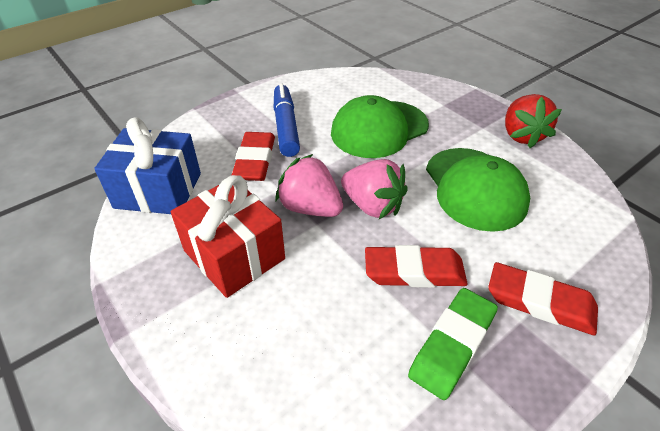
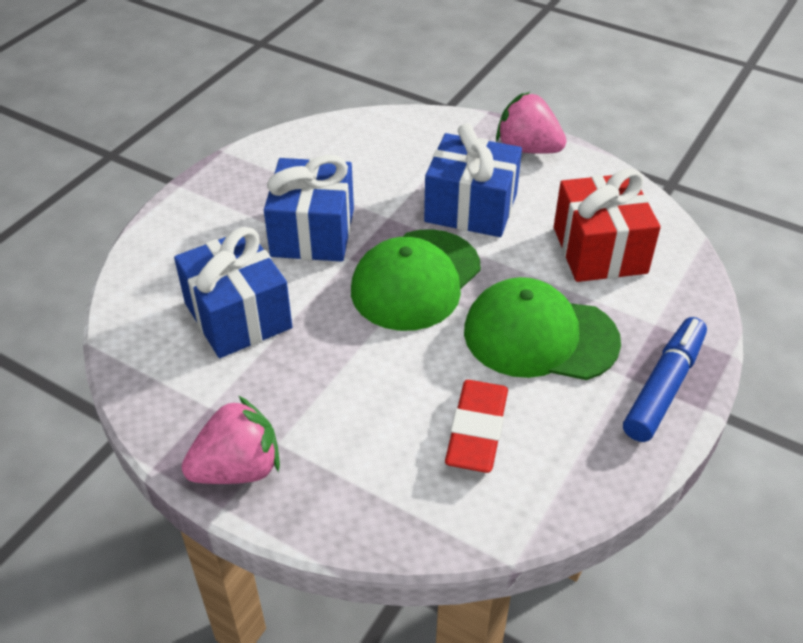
blue gift: 1 -> 3
green eraser: 1 -> 0
red eraser: 3 -> 1
red strawberry: 1 -> 0

